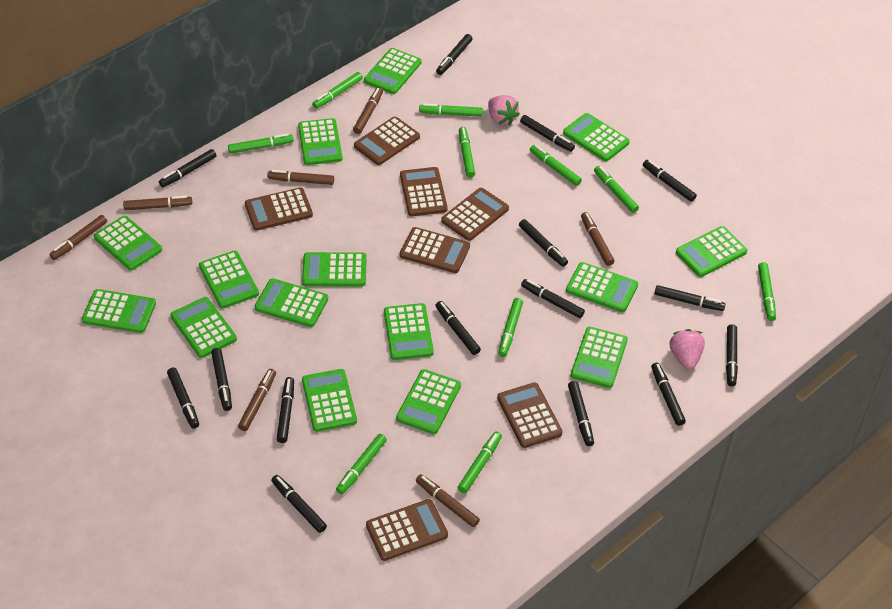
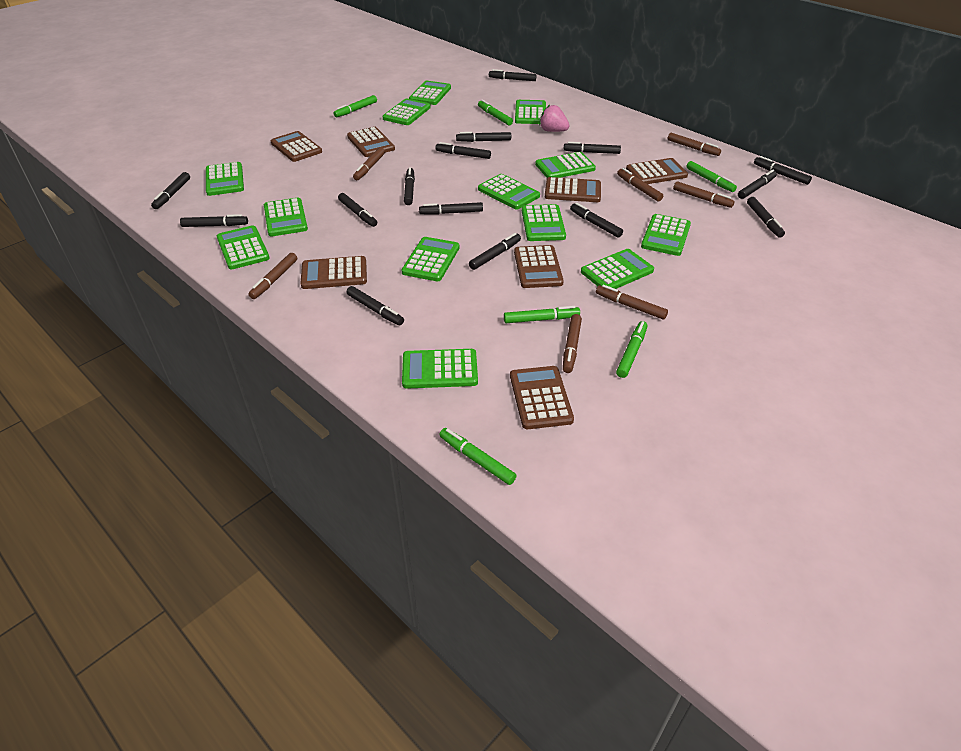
green calculator: 15 -> 13
green marker: 10 -> 6
pink strawberry: 2 -> 1

